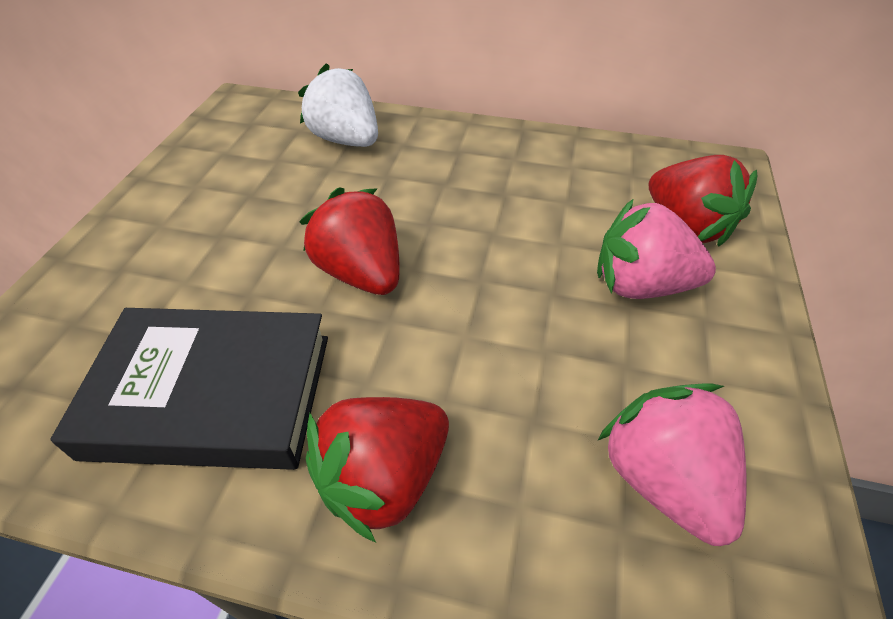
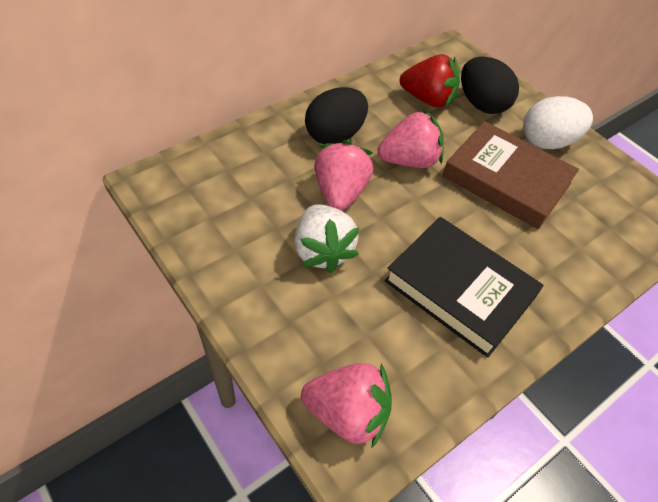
black egg: 0 -> 2
brown book: 0 -> 1
pink strawberry: 2 -> 3
red strawberry: 3 -> 1
white egg: 0 -> 1

